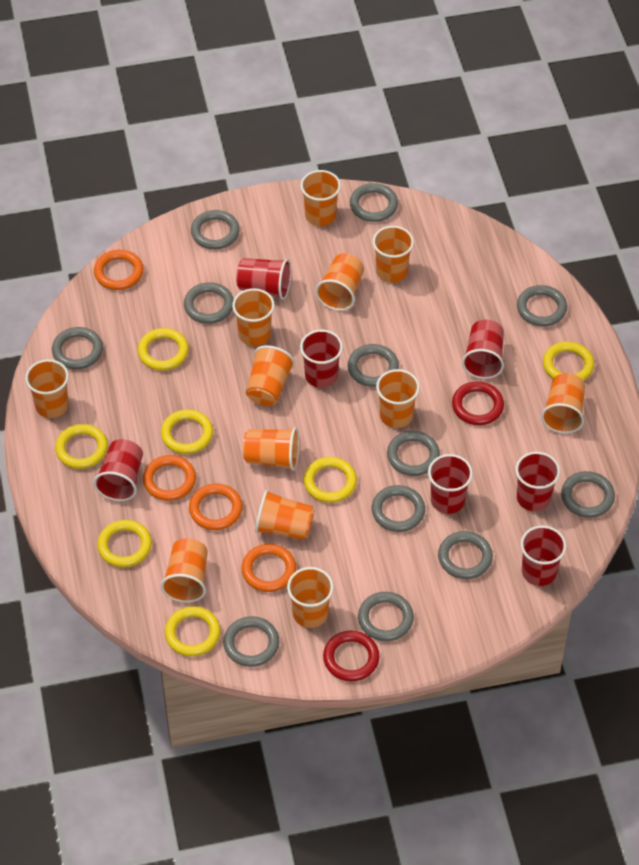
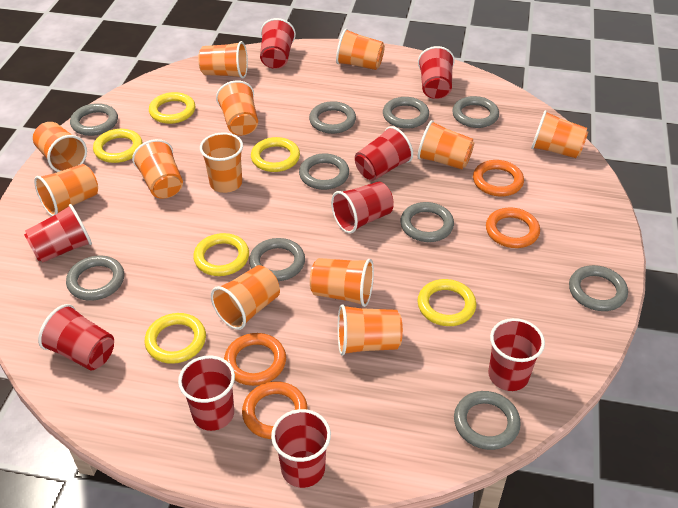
grey ring: 12 -> 10
red cup: 7 -> 9
red ring: 2 -> 0
yellow ring: 7 -> 6

